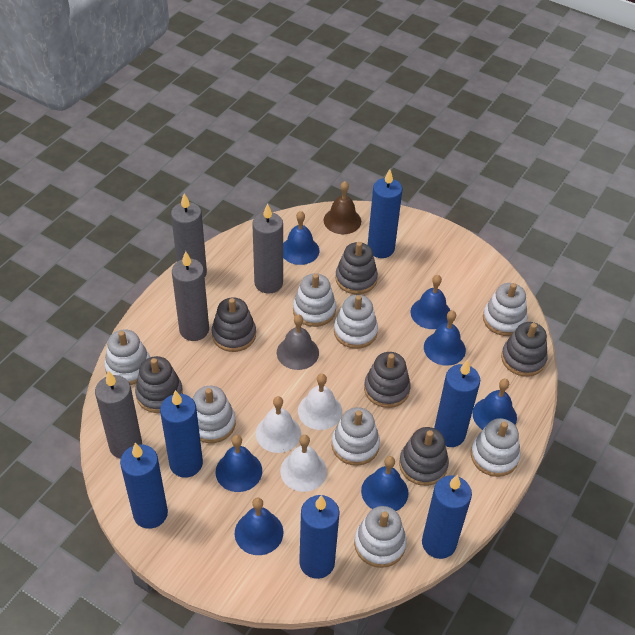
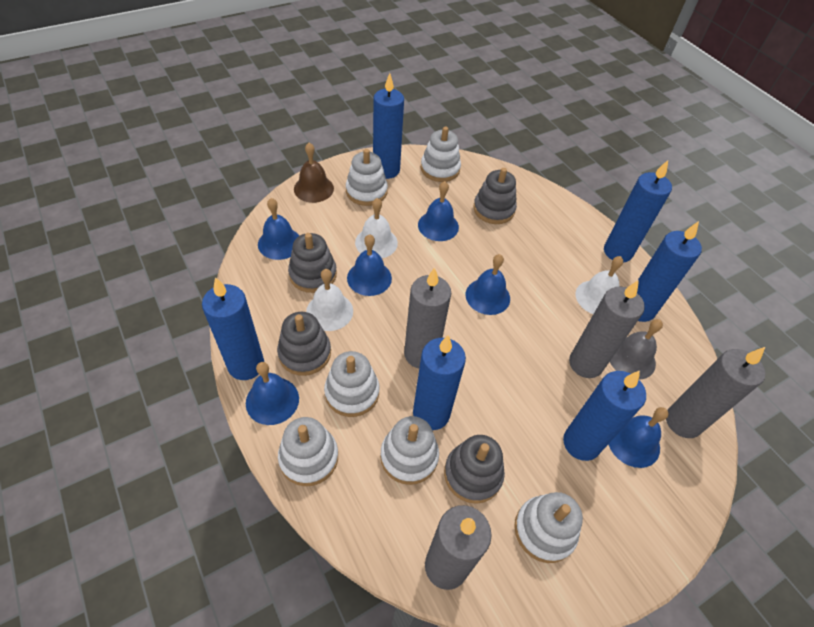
blue bell: 7 -> 6
grey stacking toy: 6 -> 4
white stacking toy: 8 -> 6

